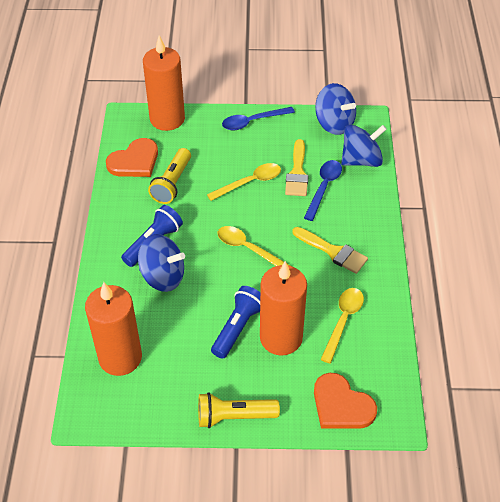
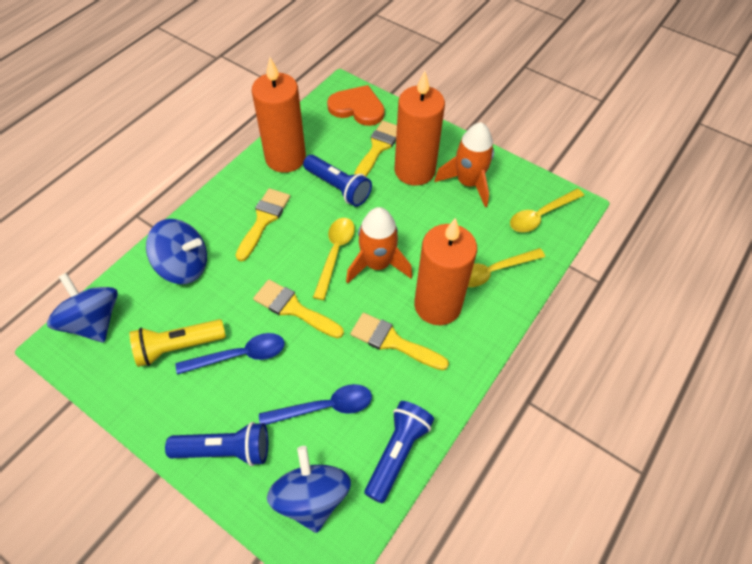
blue flashlight: 2 -> 3
orange heart: 2 -> 1
orange rocket: 0 -> 2
yellow brush: 2 -> 4
yellow flashlight: 2 -> 1

